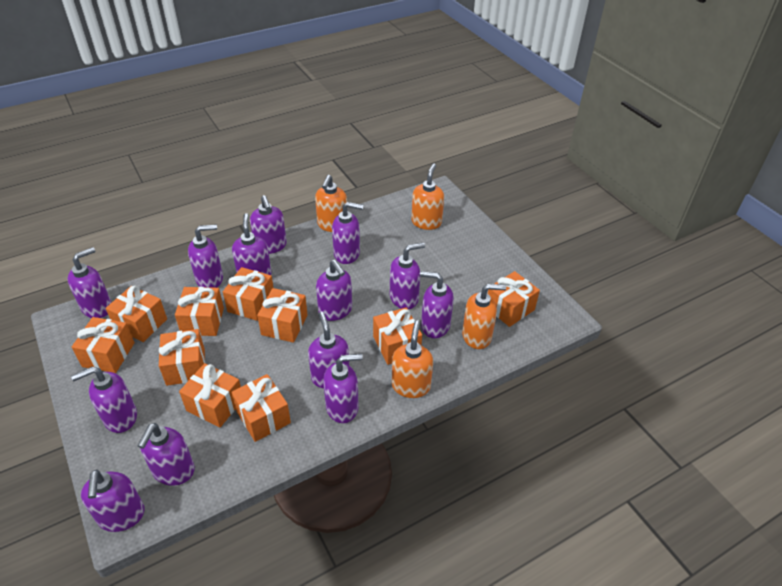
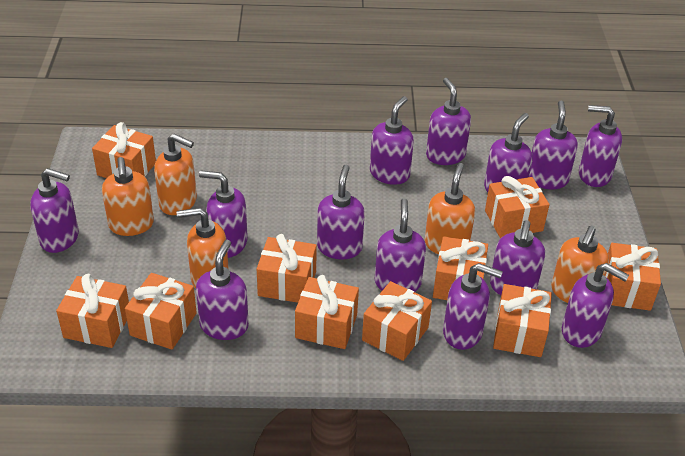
orange soap dispenser: 4 -> 5

